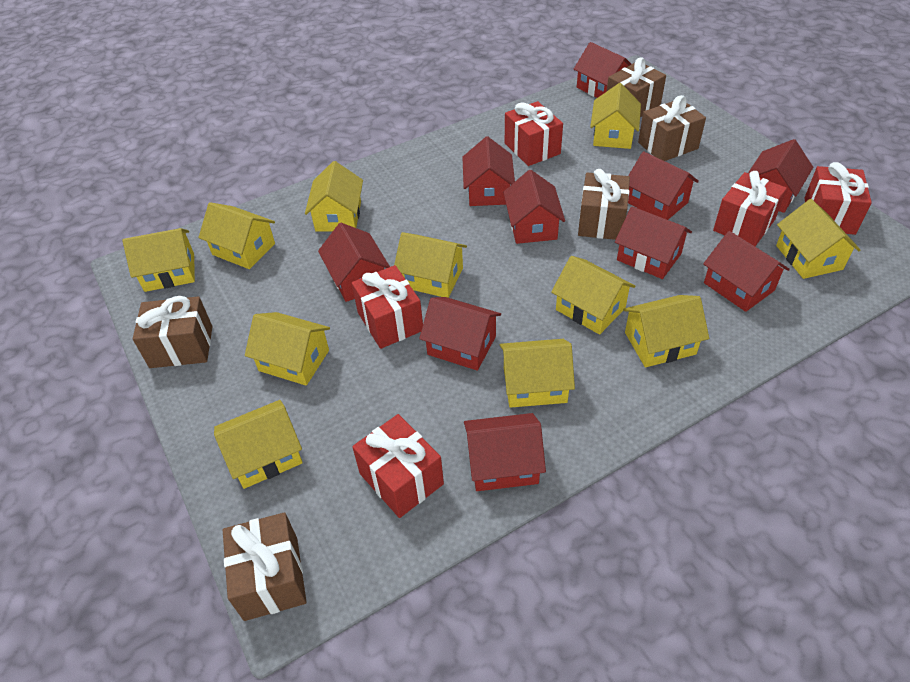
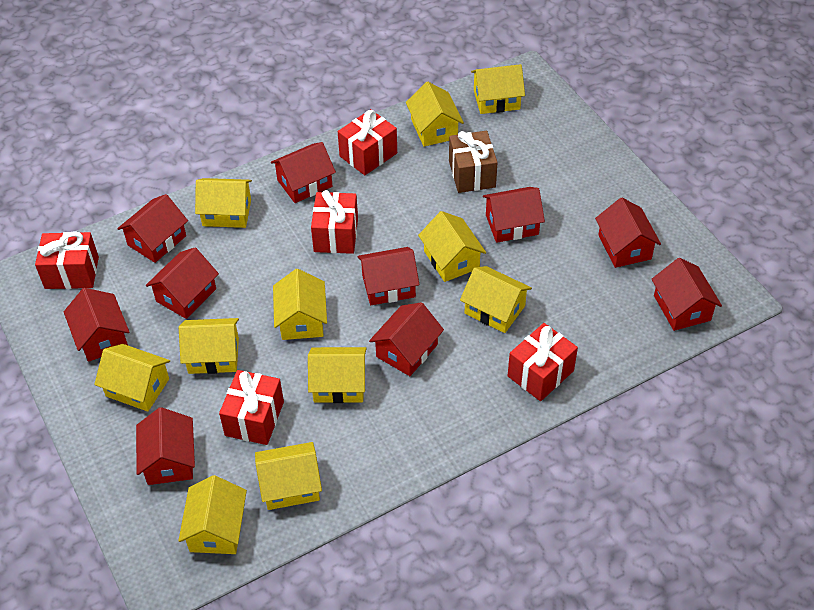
brown gift: 5 -> 1

